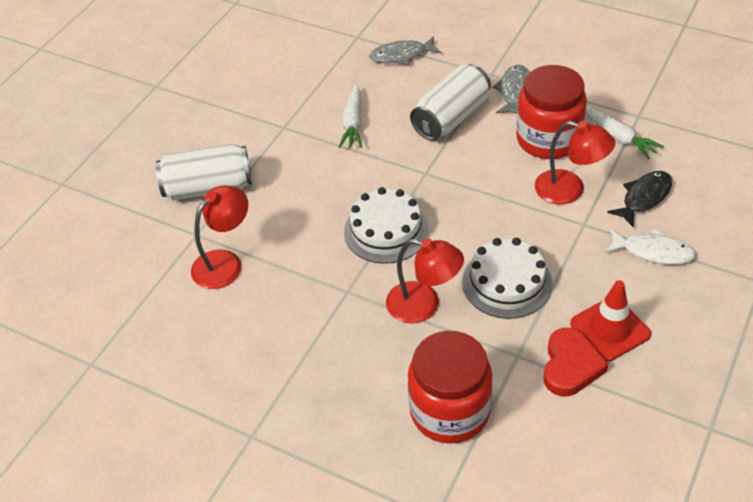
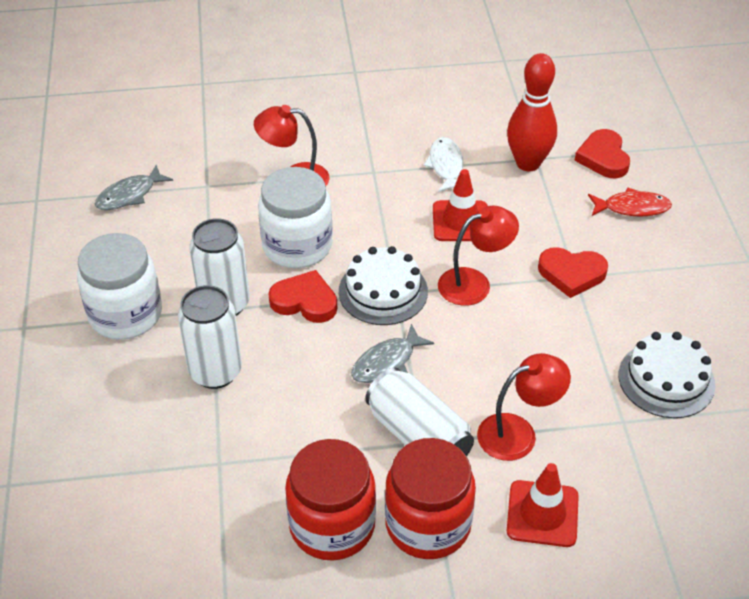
black fish: 1 -> 0
red bowling pin: 0 -> 1
red fish: 0 -> 1
red heart: 1 -> 3
red traffic cone: 1 -> 2
white can: 2 -> 3
white carrot: 2 -> 0
white jar: 0 -> 2

